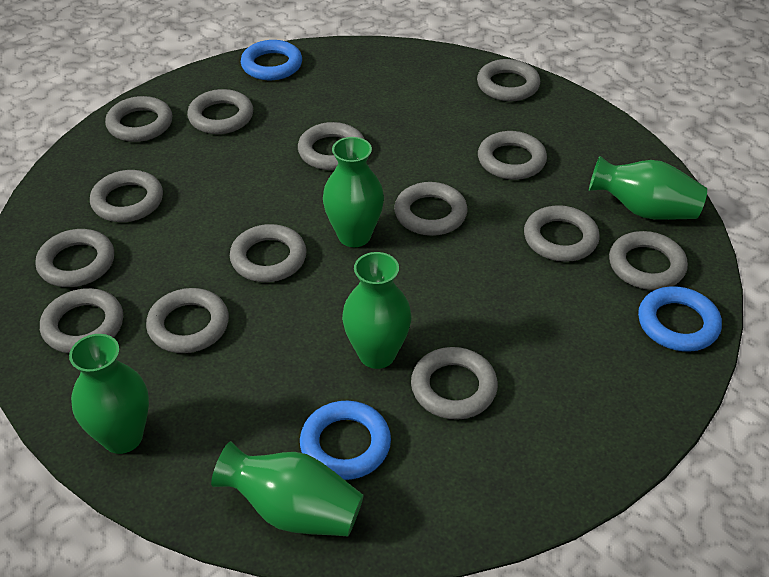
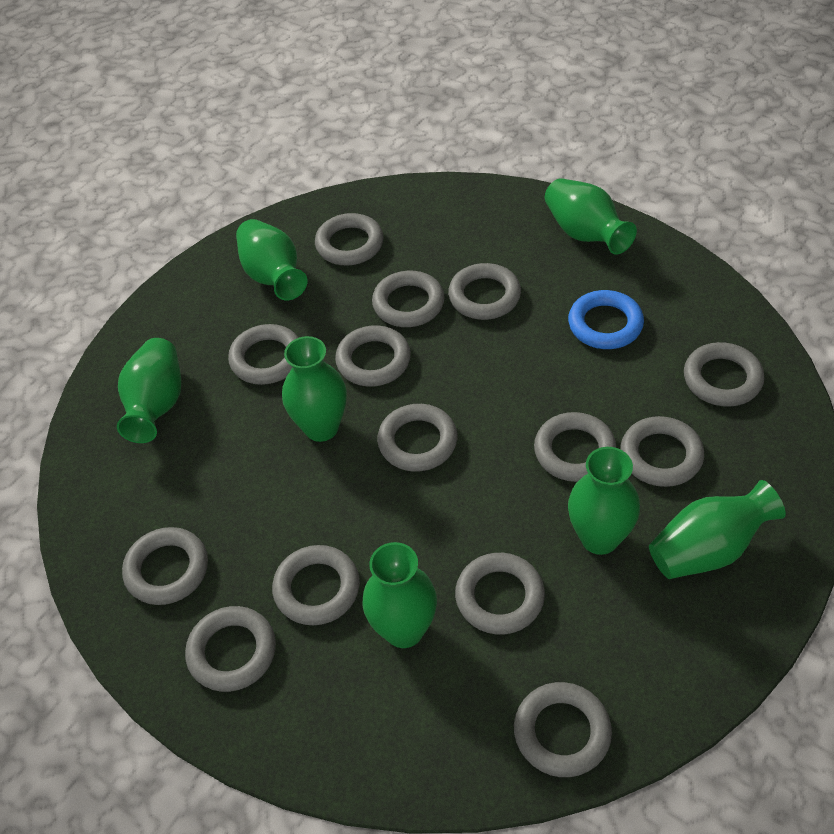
blue ring: 3 -> 1
green vase: 5 -> 7

